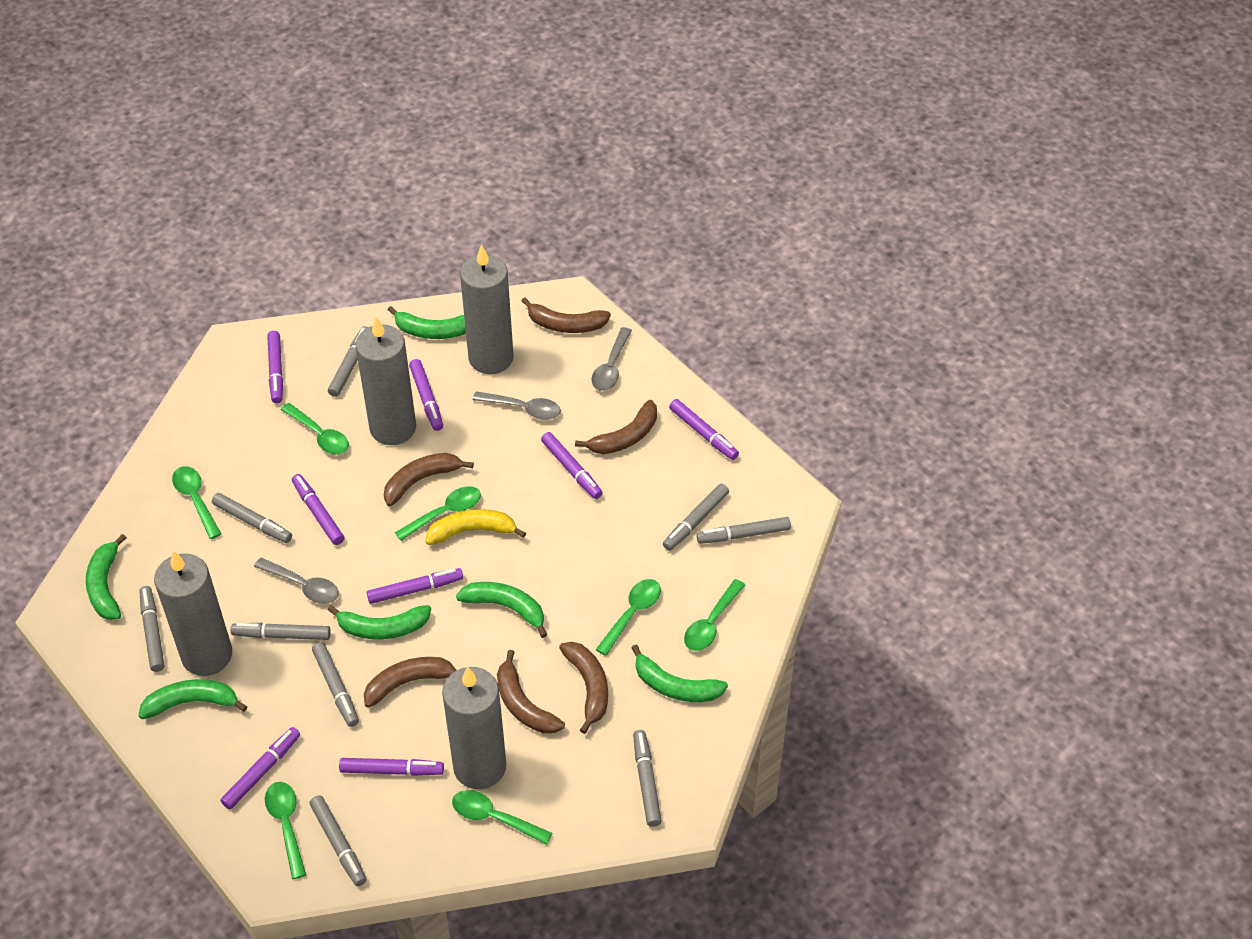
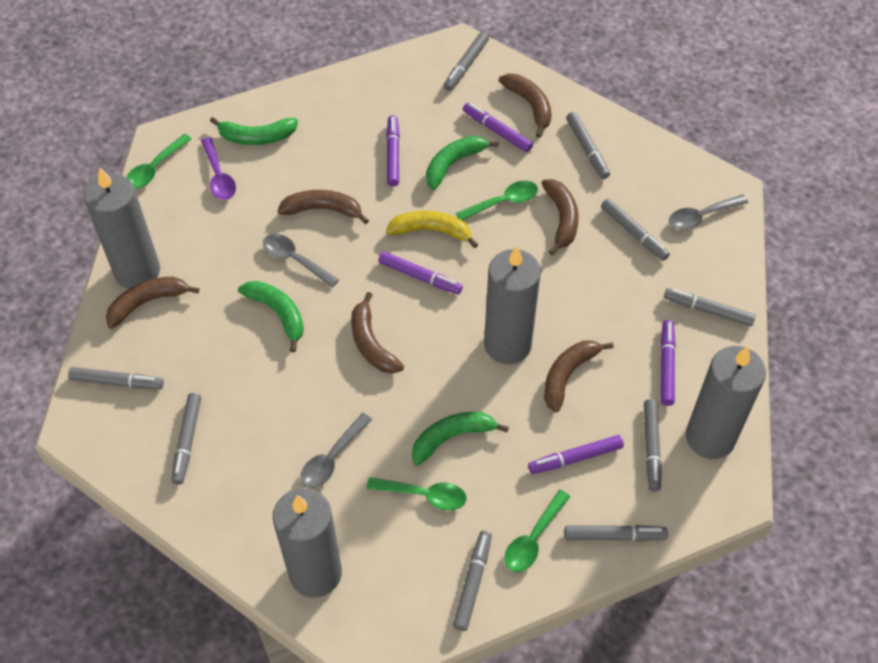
green banana: 6 -> 4
green spoon: 7 -> 4
purple marker: 8 -> 5
purple spoon: 0 -> 1

